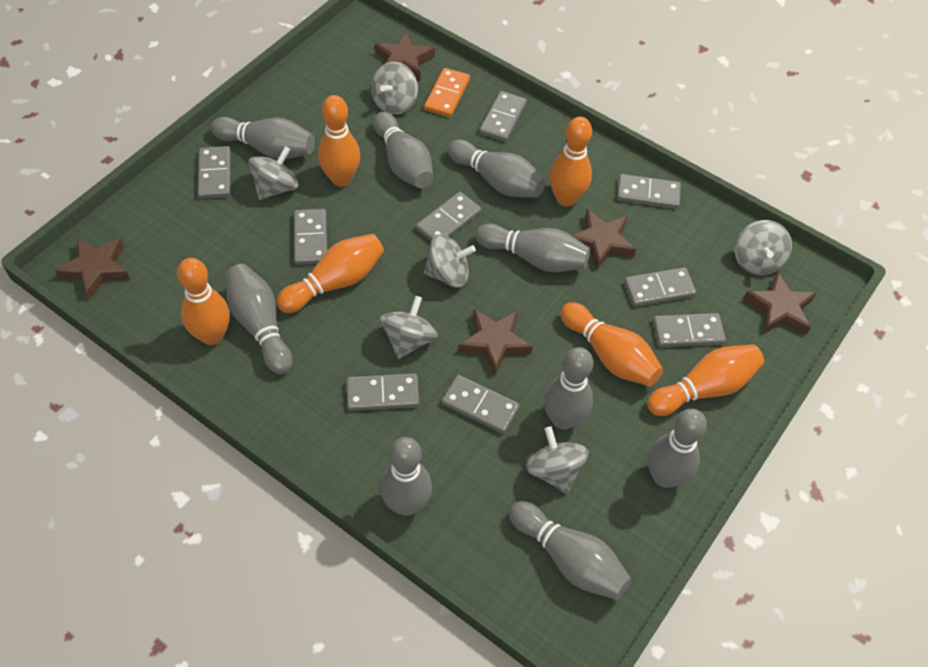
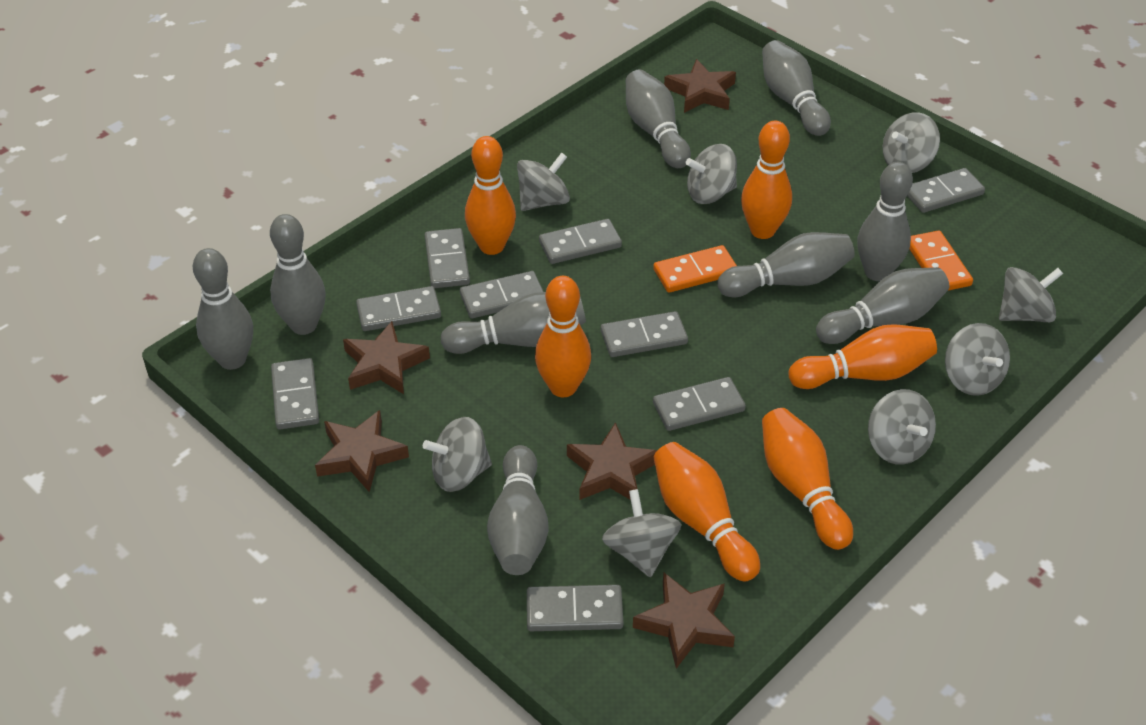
grey spinning top: 6 -> 8
orange domino: 1 -> 2

